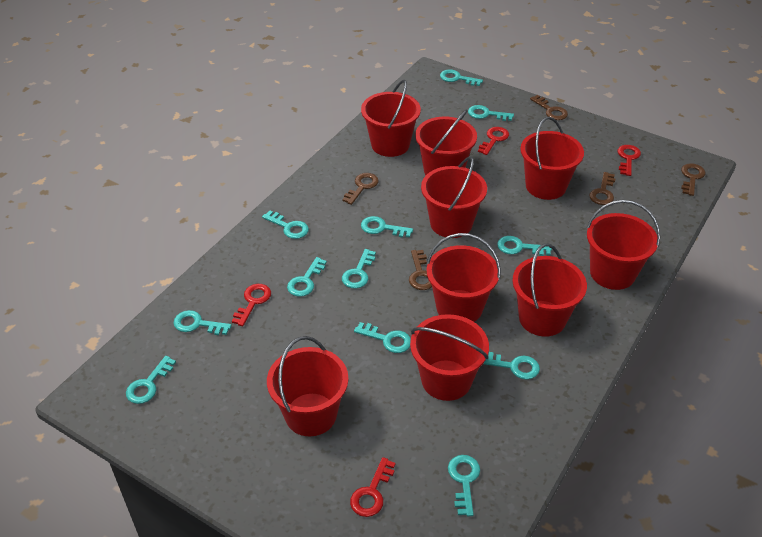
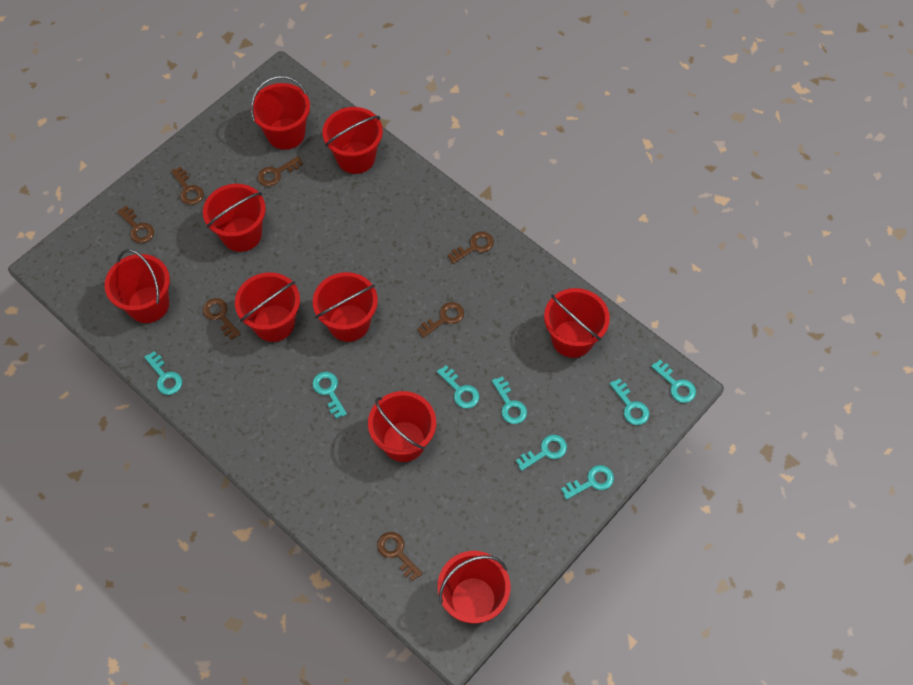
brown key: 5 -> 7
red key: 4 -> 0
turquoise key: 12 -> 8

